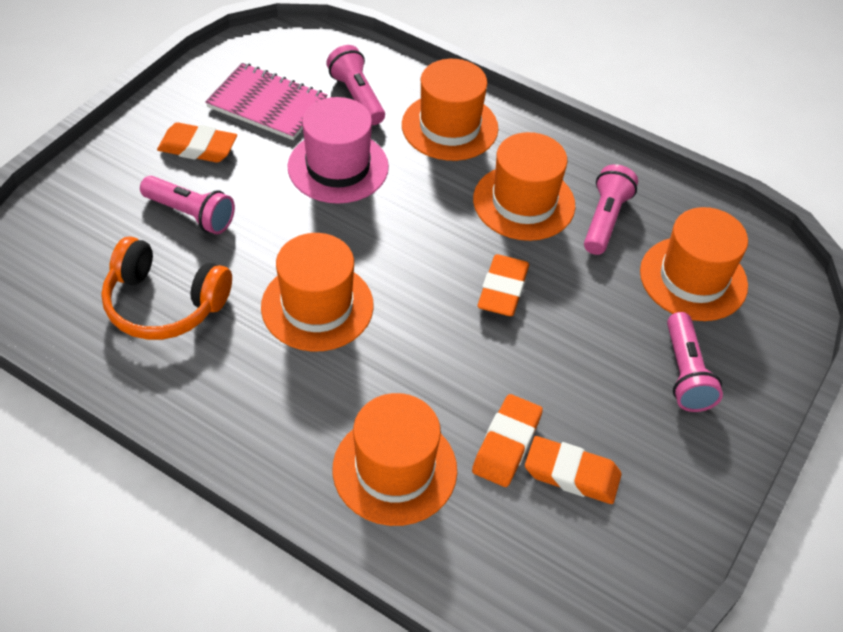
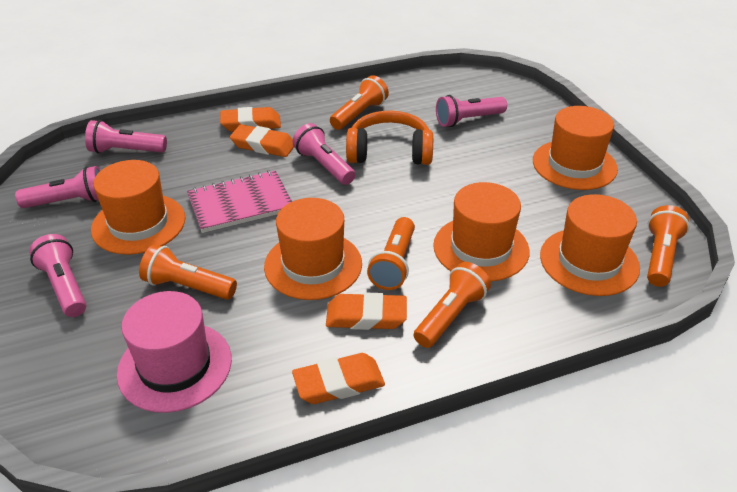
orange flashlight: 0 -> 5
pink flashlight: 4 -> 5

